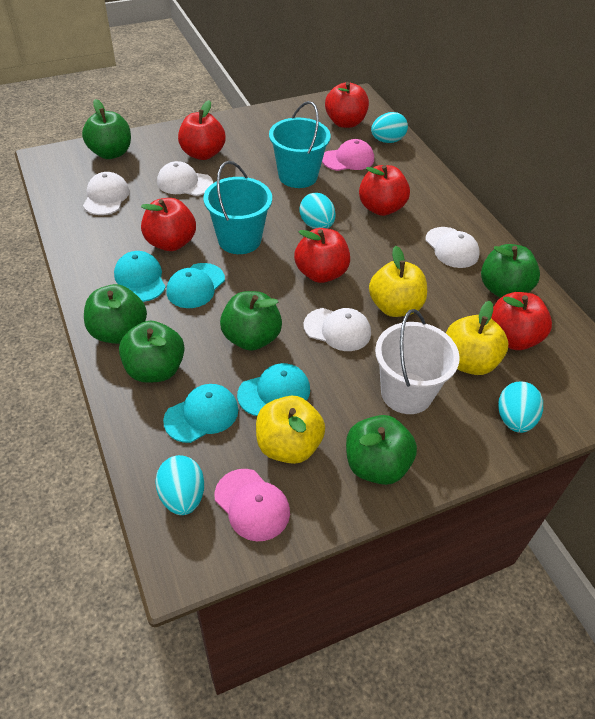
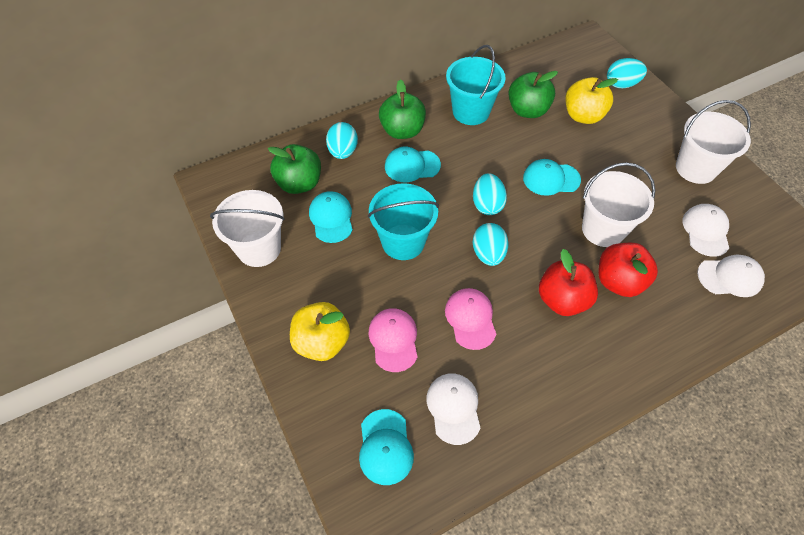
green apple: 6 -> 3
red apple: 6 -> 2
white bucket: 1 -> 3
white cap: 4 -> 3
yellow apple: 3 -> 2

